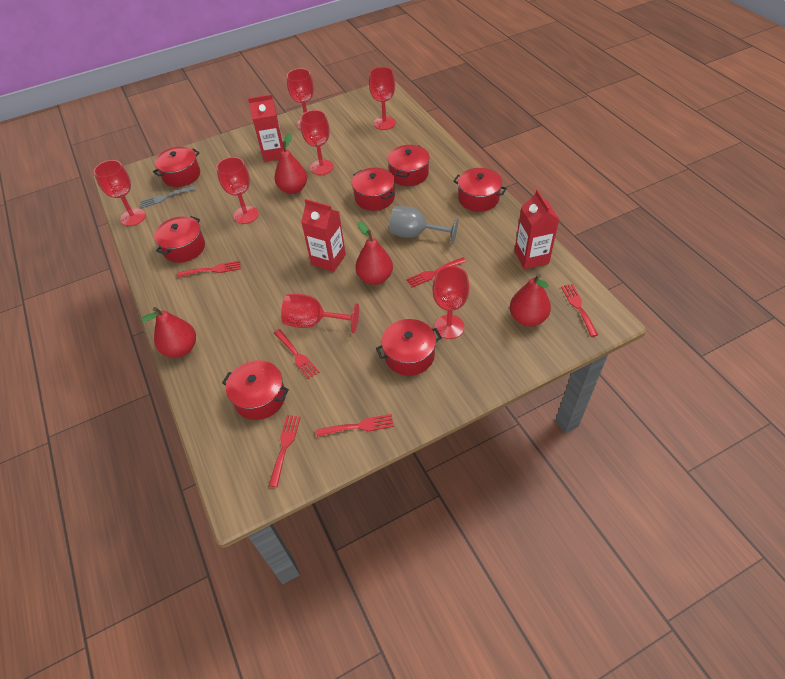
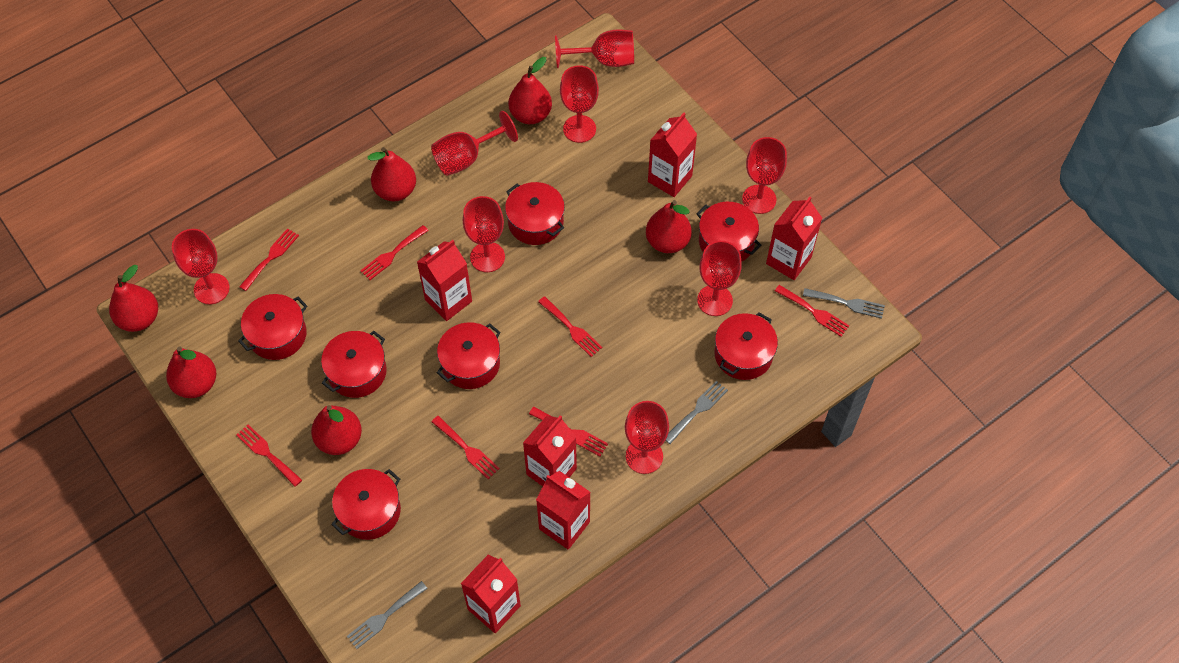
grey fork: 1 -> 3
grey goblet: 1 -> 0
red carton: 3 -> 6
red fork: 6 -> 7
red goblet: 7 -> 8
red pear: 4 -> 6

